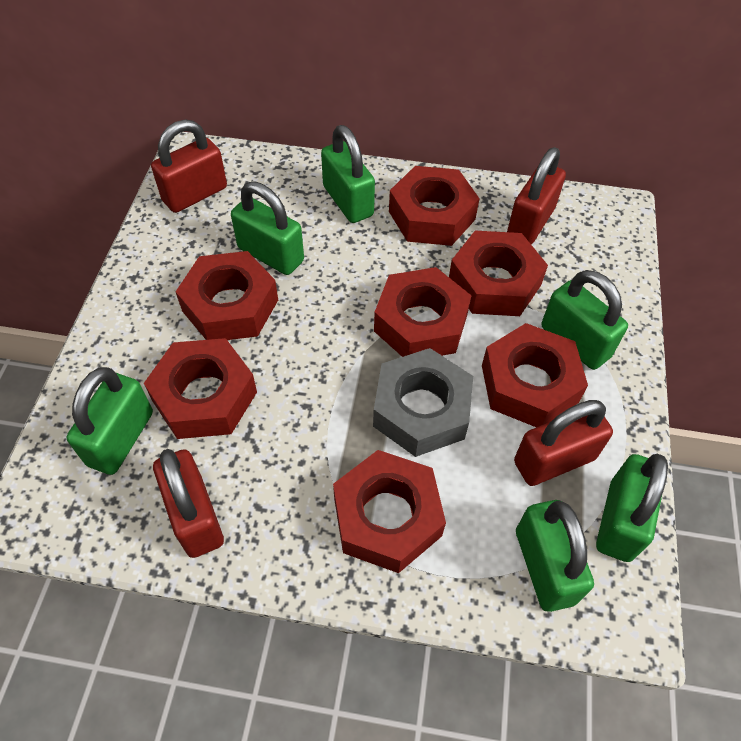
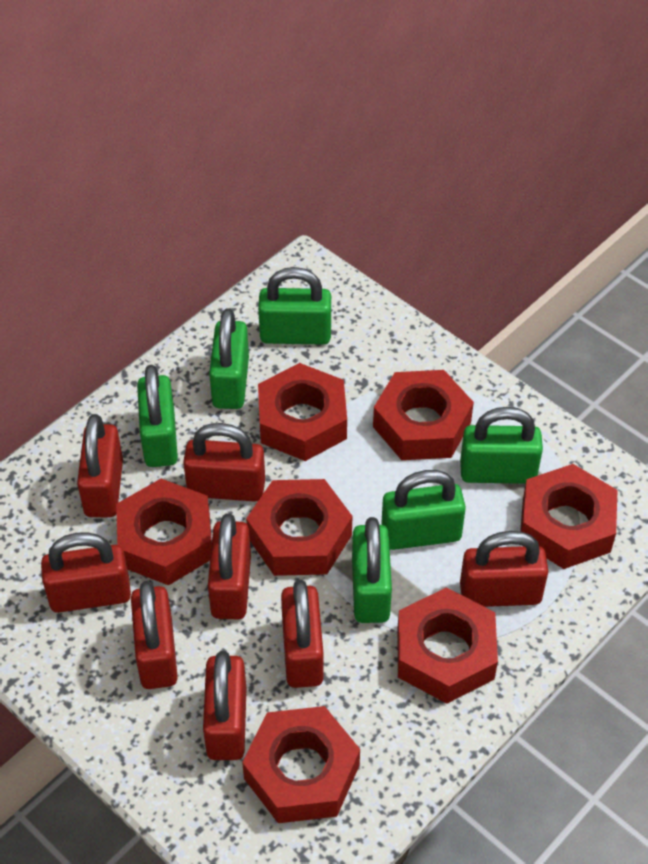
grey nut: 1 -> 0
red padlock: 4 -> 8

